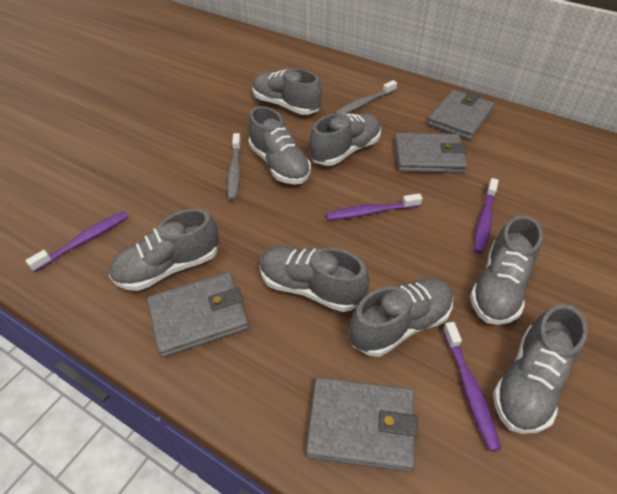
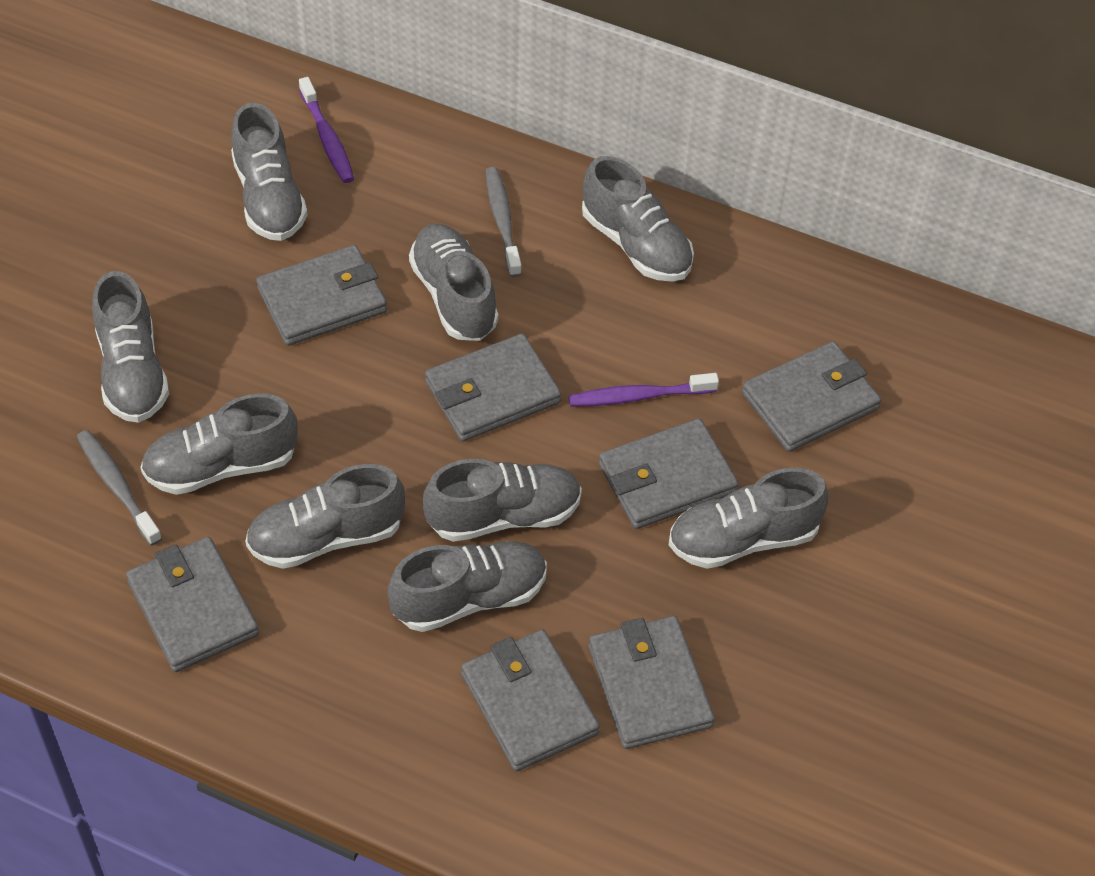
grey shoe: 8 -> 9
grey wallet: 4 -> 7
purple toothbrush: 4 -> 2

